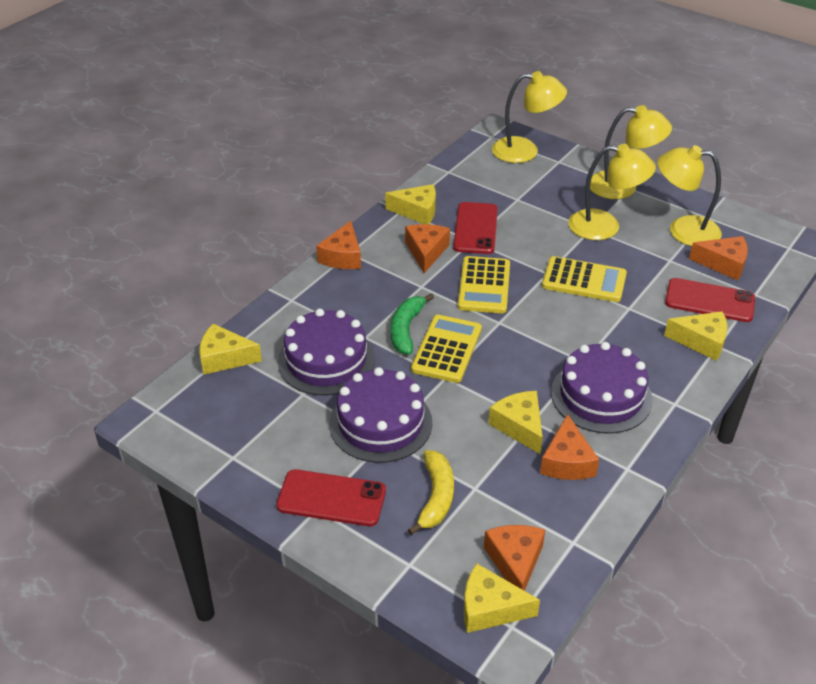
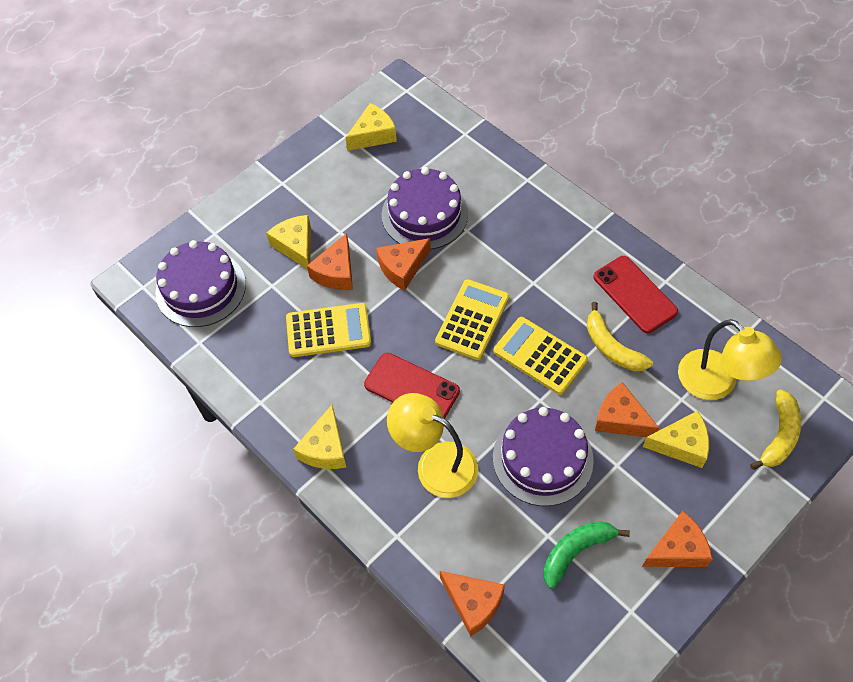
red phone: 3 -> 2
yellow banana: 1 -> 2
yellow cheese: 5 -> 4
yellow lamp: 4 -> 2

